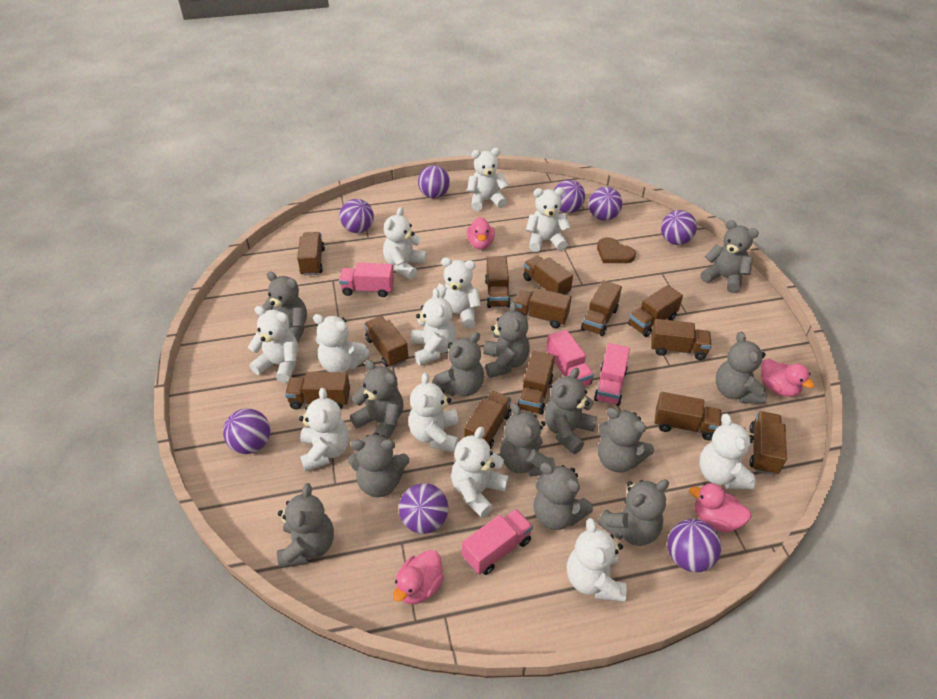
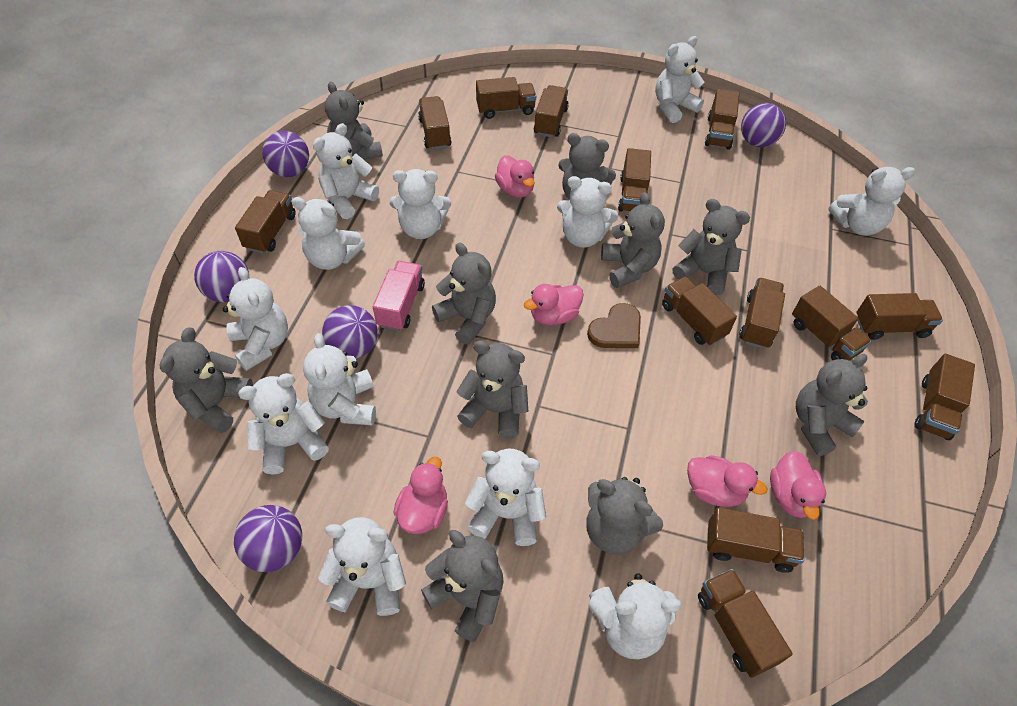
grey teddy bear: 13 -> 10
pink duck: 4 -> 5
pink truck: 4 -> 1
purple ball: 8 -> 5

